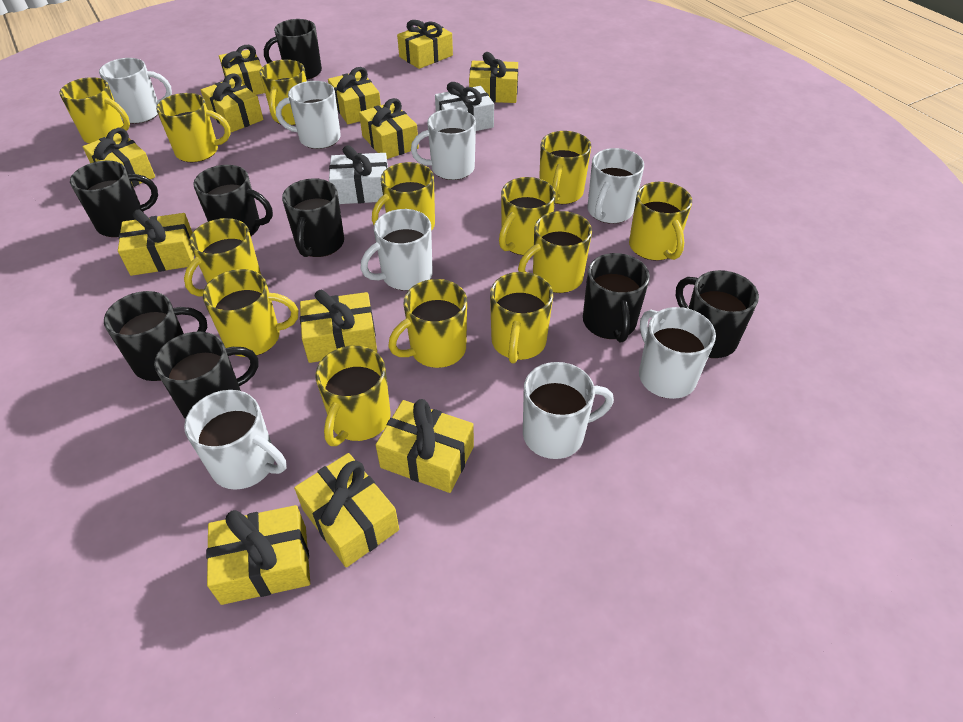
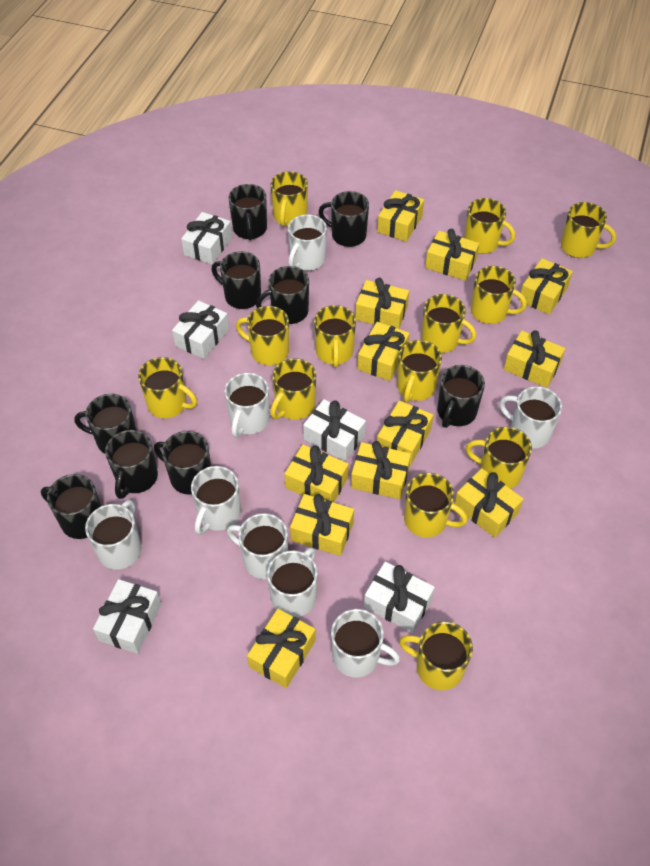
black mug: 8 -> 9
white gift: 2 -> 5

